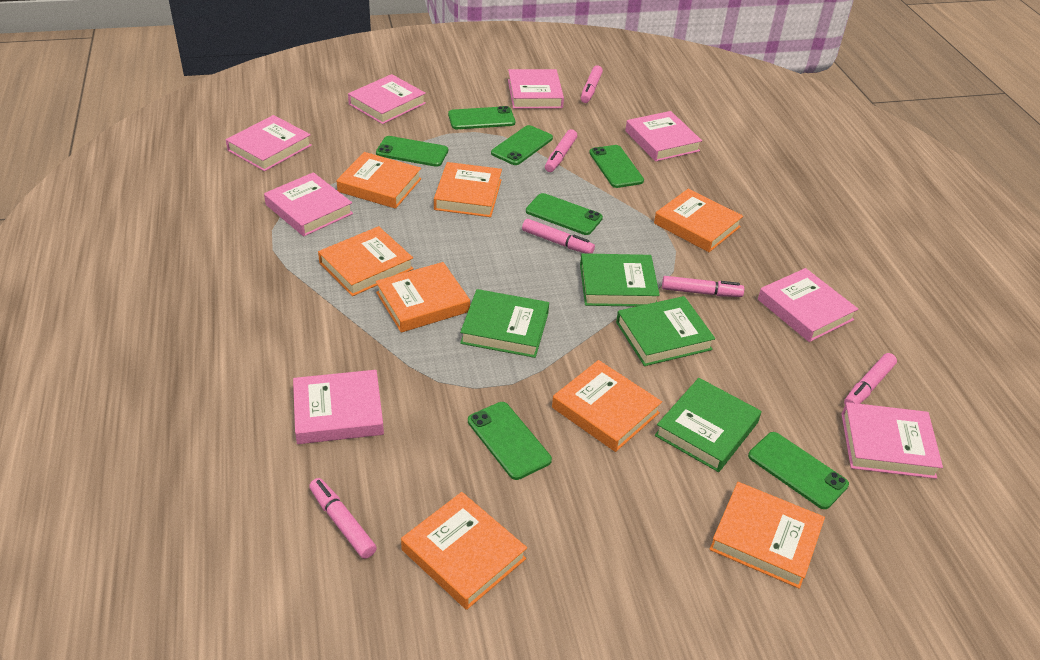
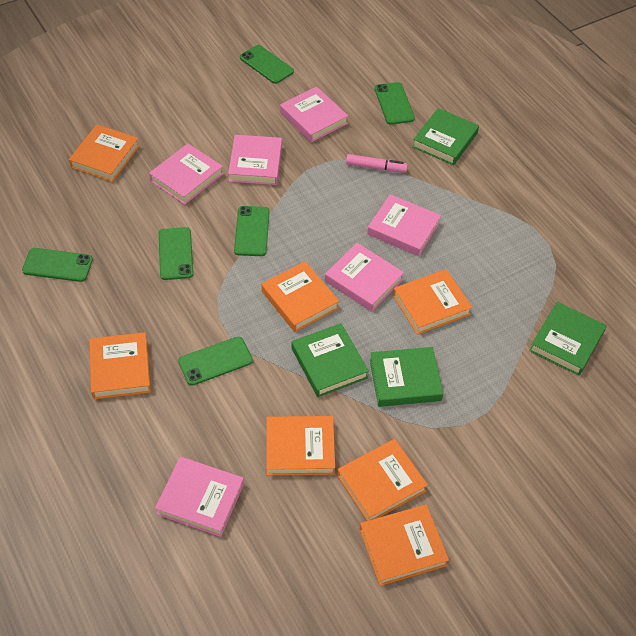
green phone: 7 -> 6
orange book: 8 -> 7
pink book: 8 -> 6
pink marker: 6 -> 1

